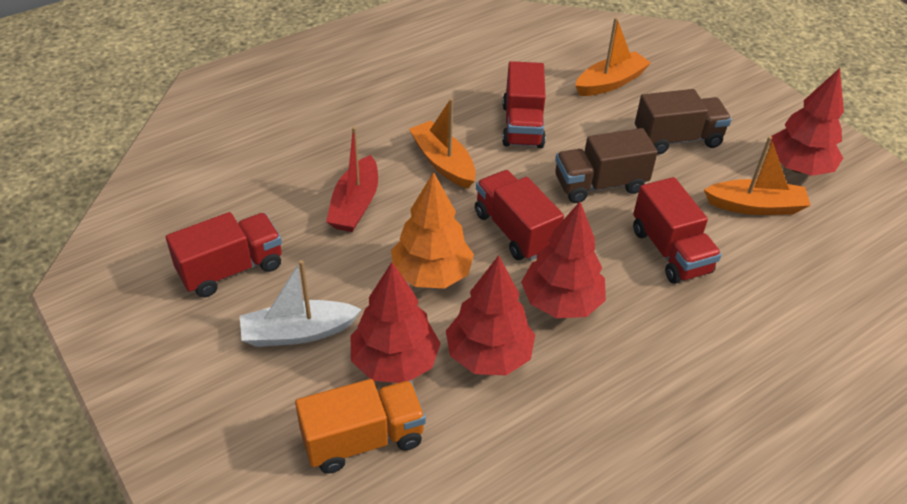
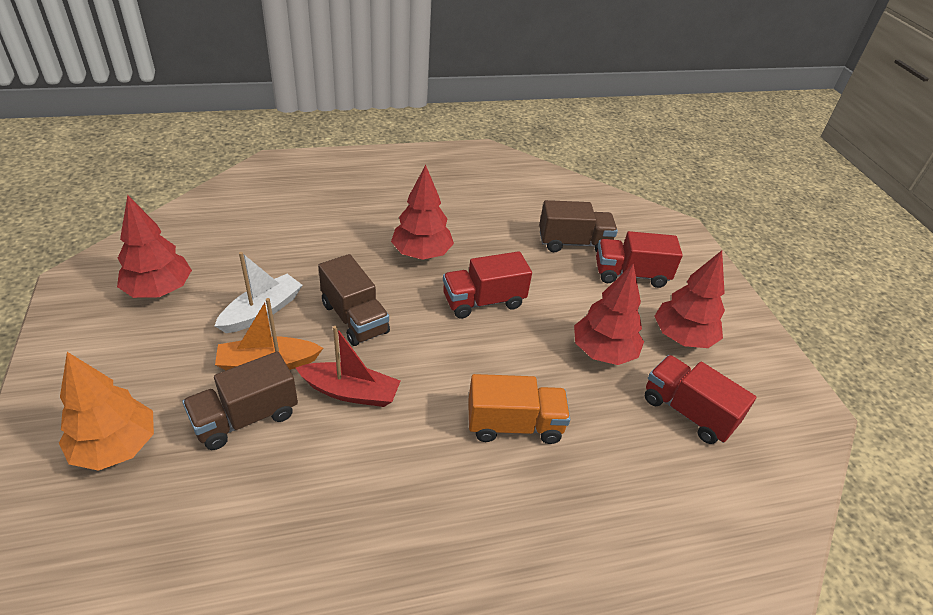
brown truck: 2 -> 3
orange boat: 3 -> 1
red truck: 4 -> 3

